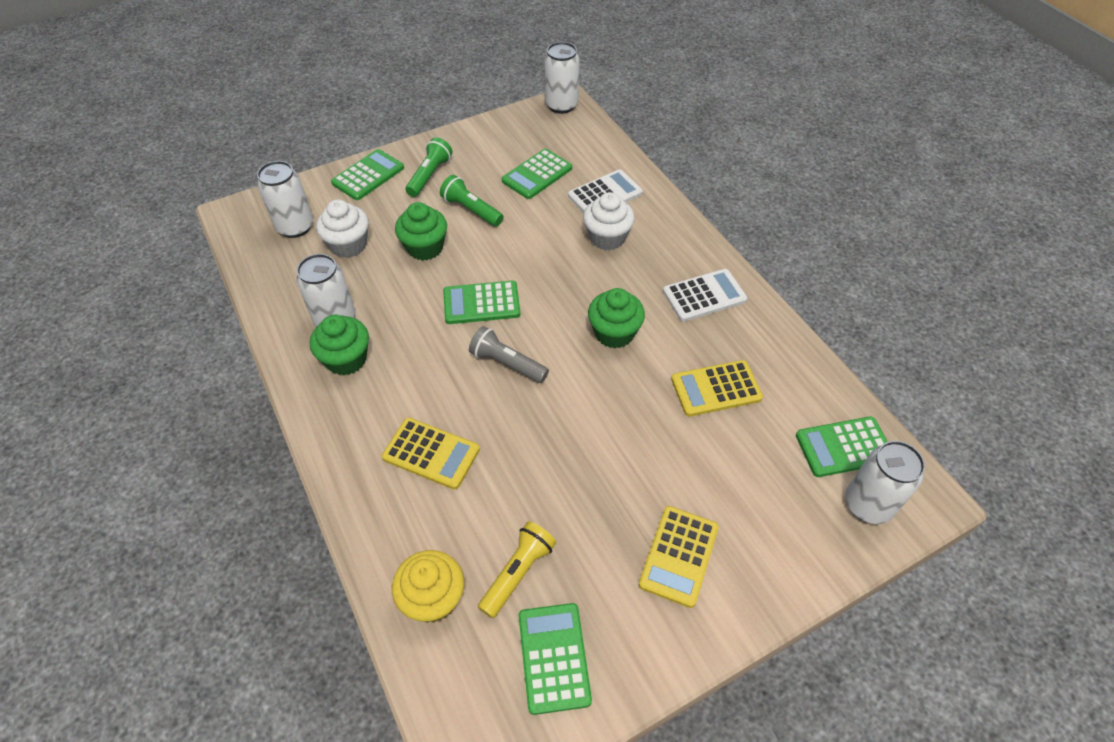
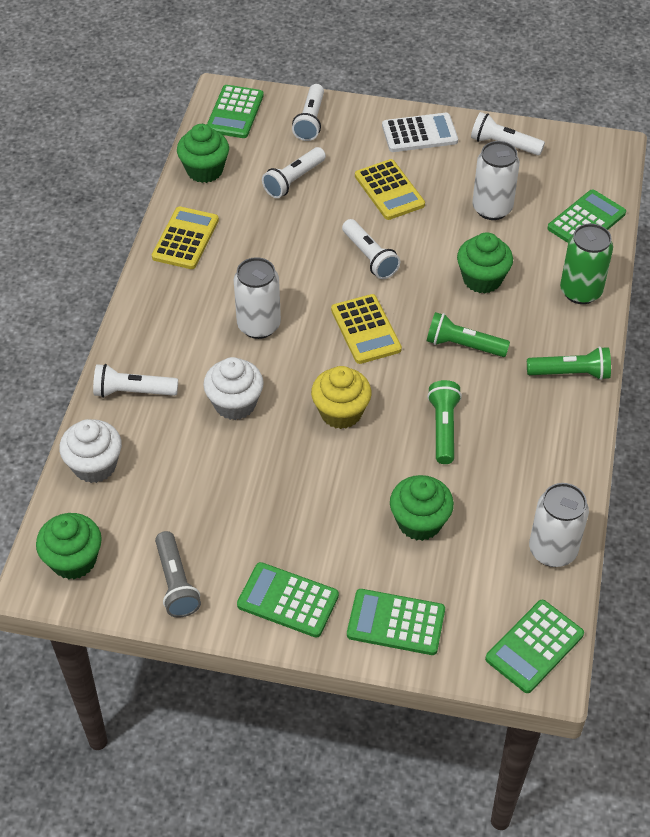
green can: 0 -> 1
green cupcake: 3 -> 4
green flashlight: 2 -> 3
white calculator: 2 -> 1
white can: 4 -> 3
white flashlight: 0 -> 5
yellow flashlight: 1 -> 0

